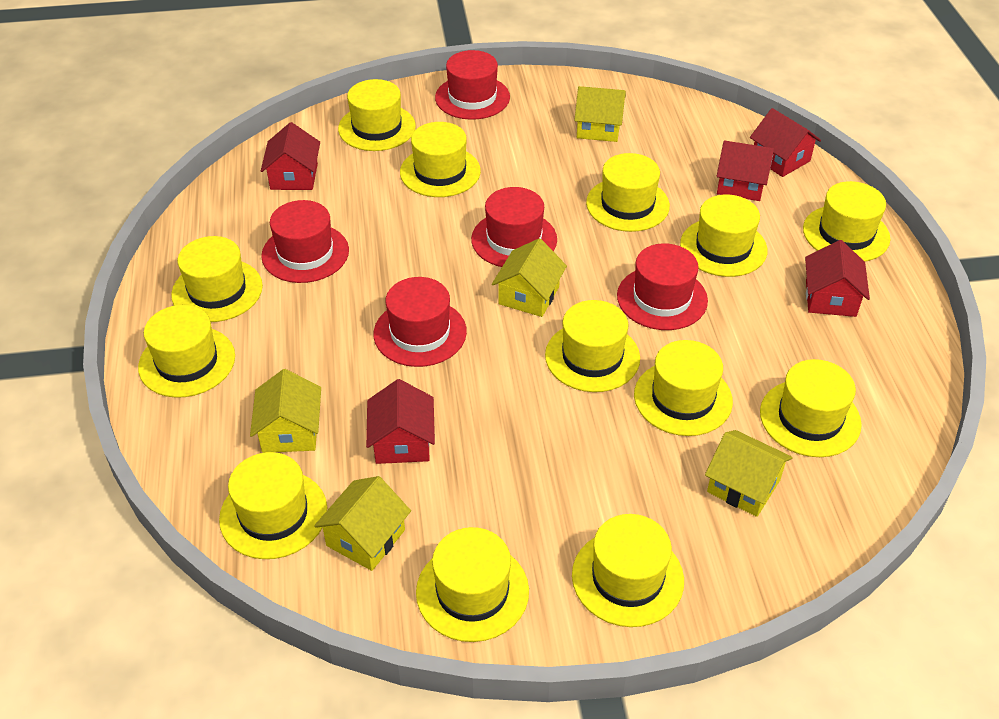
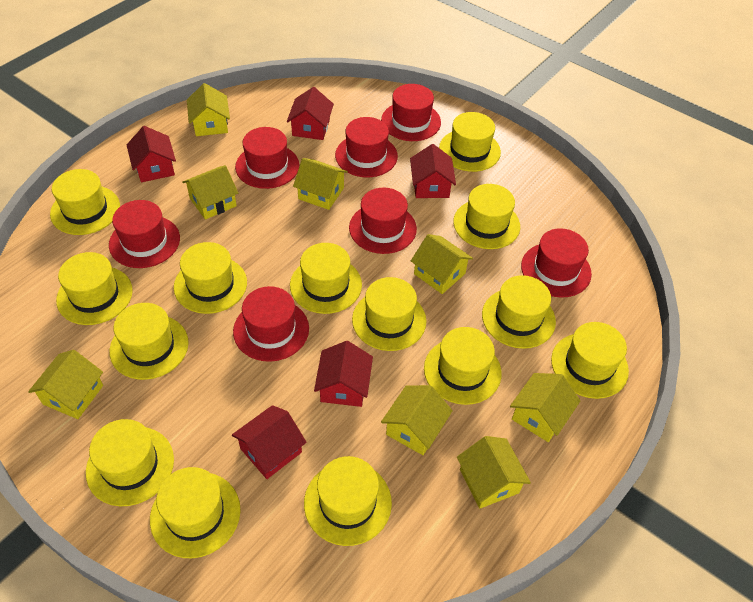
red hat: 5 -> 7
yellow hat: 13 -> 14
yellow house: 5 -> 8

